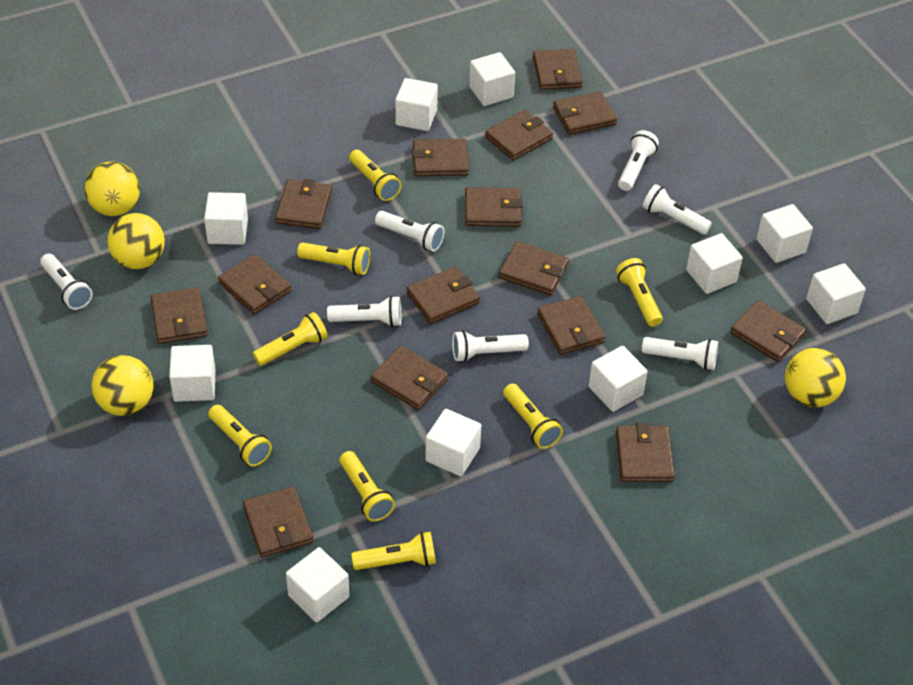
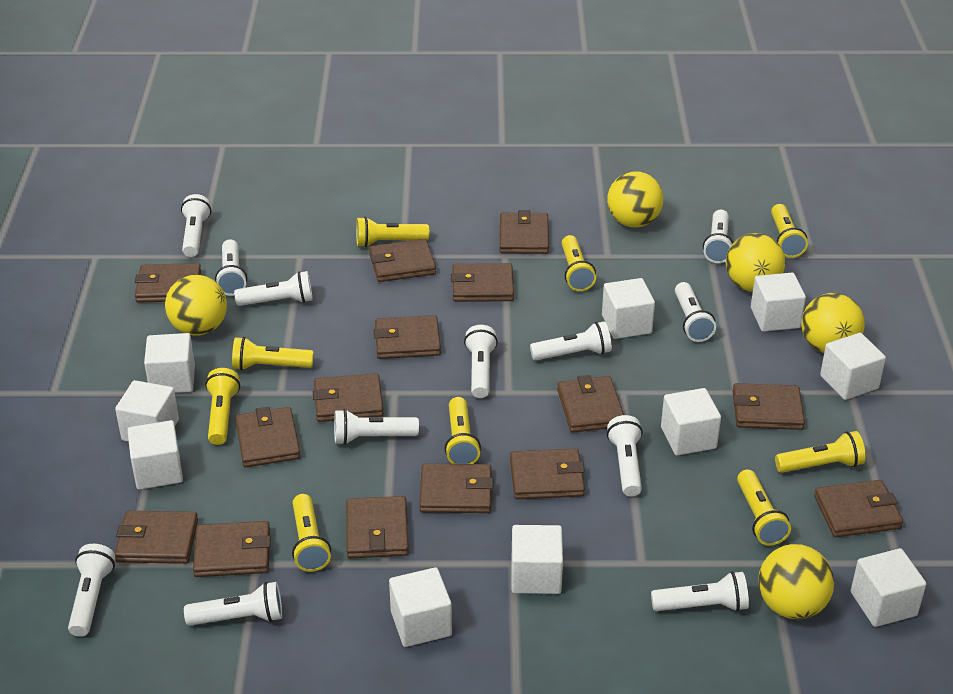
white flashlight: 7 -> 12
yellow ball: 4 -> 5
yellow flashlight: 8 -> 9

